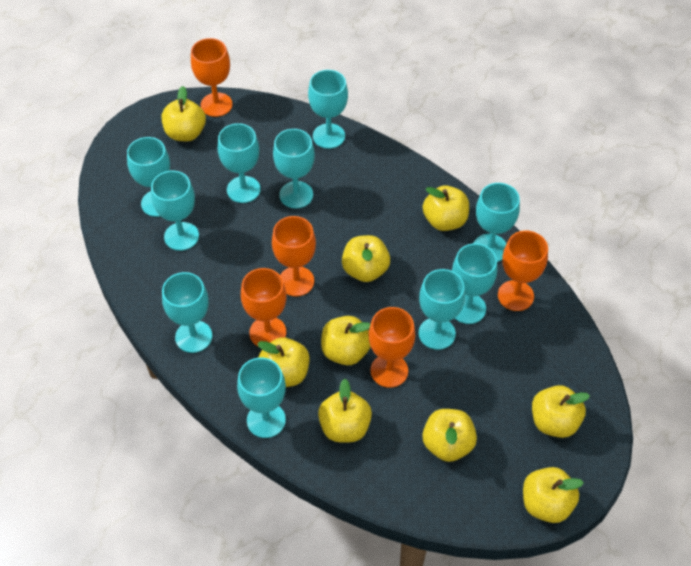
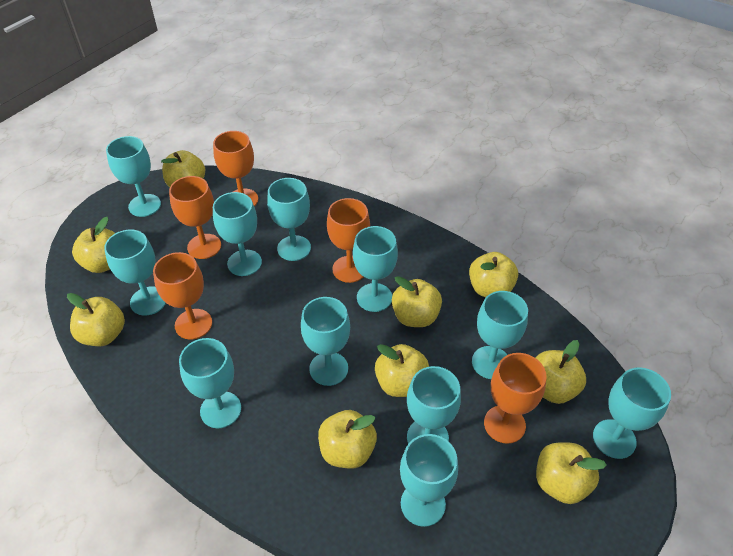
turquoise goblet: 10 -> 11

